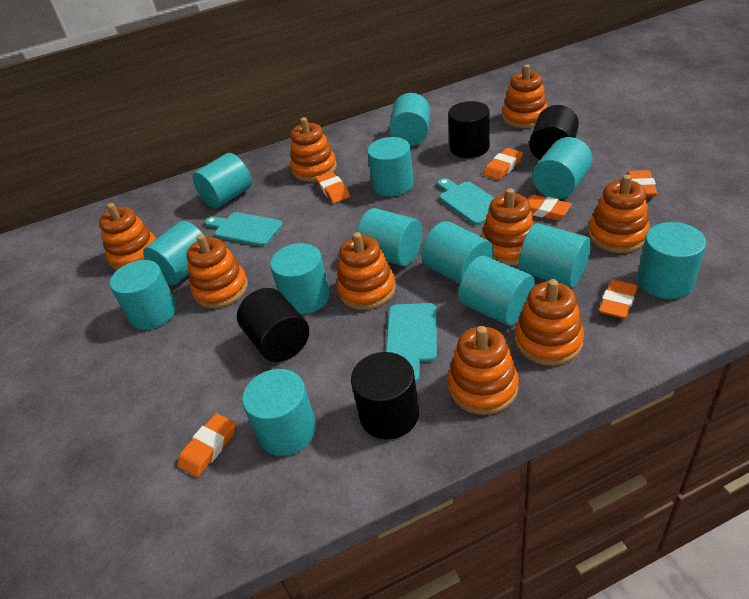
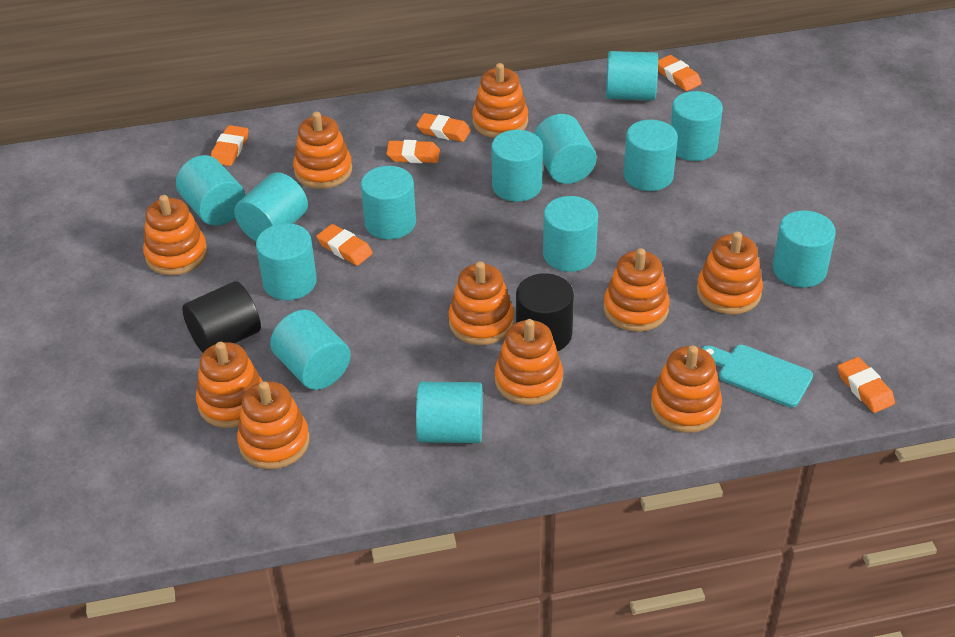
black cylinder: 4 -> 2
orange stacking toy: 9 -> 10
turquoise cutting board: 3 -> 1

